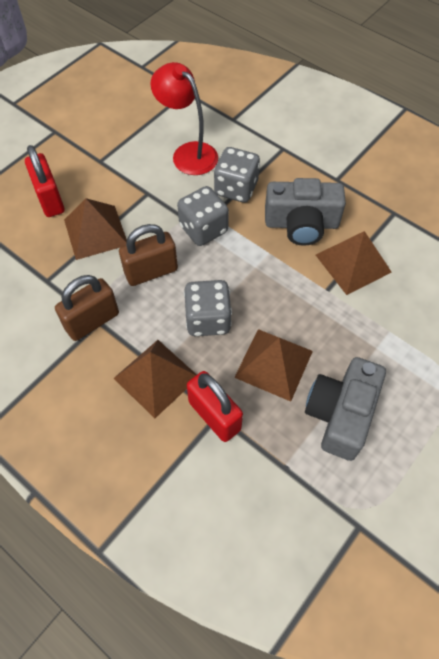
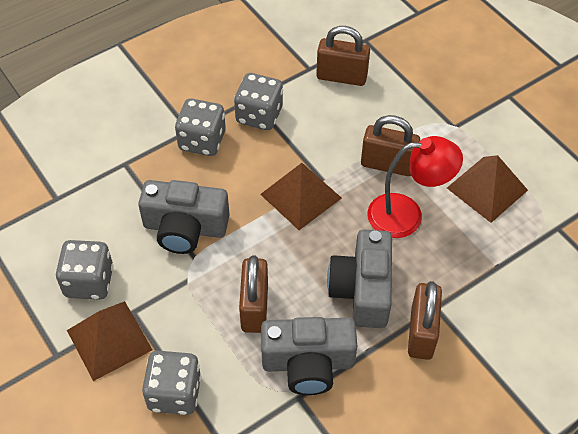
brown padlock: 2 -> 4
brown pyramid: 4 -> 3
grey camera: 2 -> 3
grey dice: 3 -> 4
red padlock: 2 -> 0

